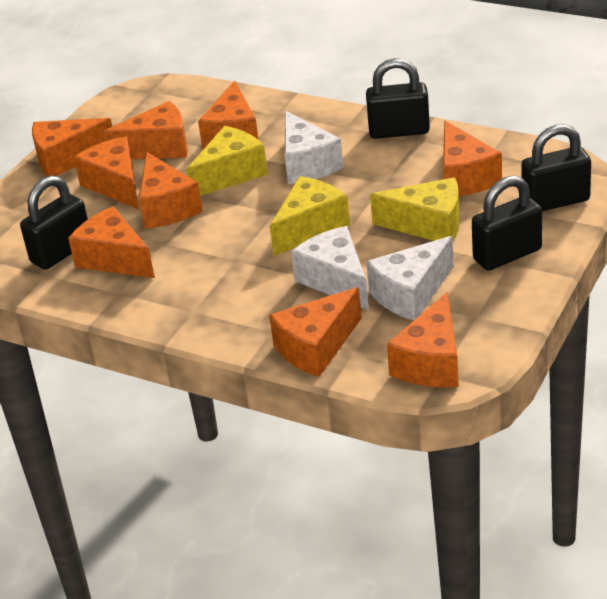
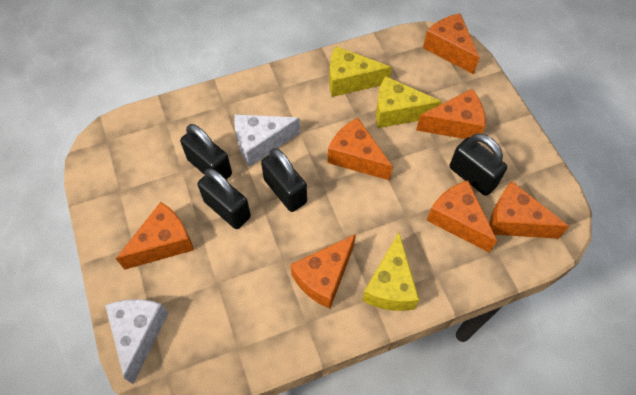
orange cheese: 9 -> 7
white cheese: 3 -> 2

